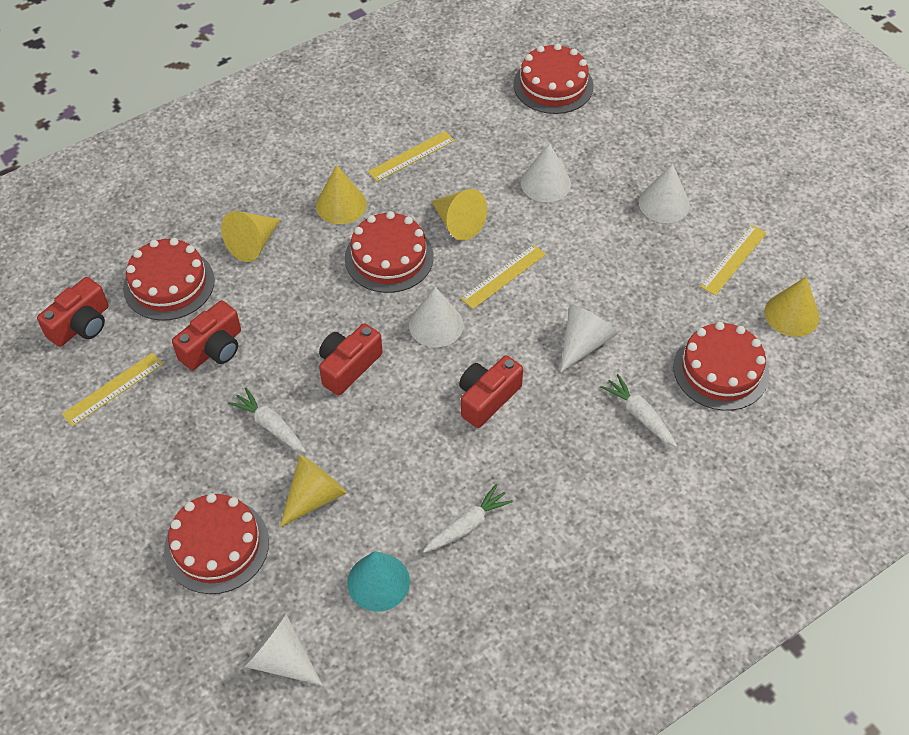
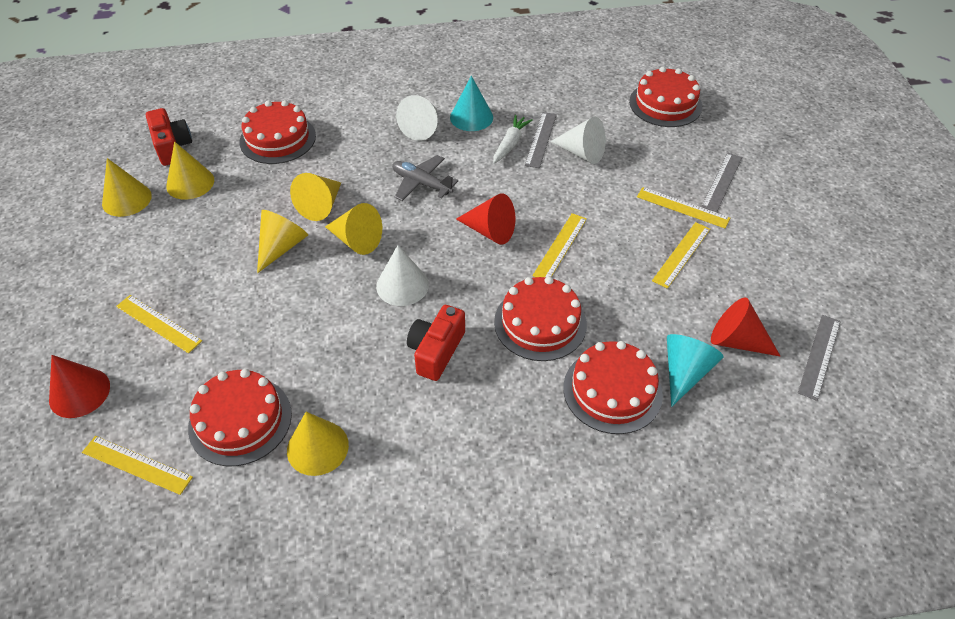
grey plane: 0 -> 1
grey ruler: 0 -> 3
red camera: 4 -> 2
red cone: 0 -> 3
turquoise cone: 1 -> 2
white carrot: 3 -> 1
white cone: 5 -> 3
yellow cone: 5 -> 6
yellow ruler: 4 -> 5

